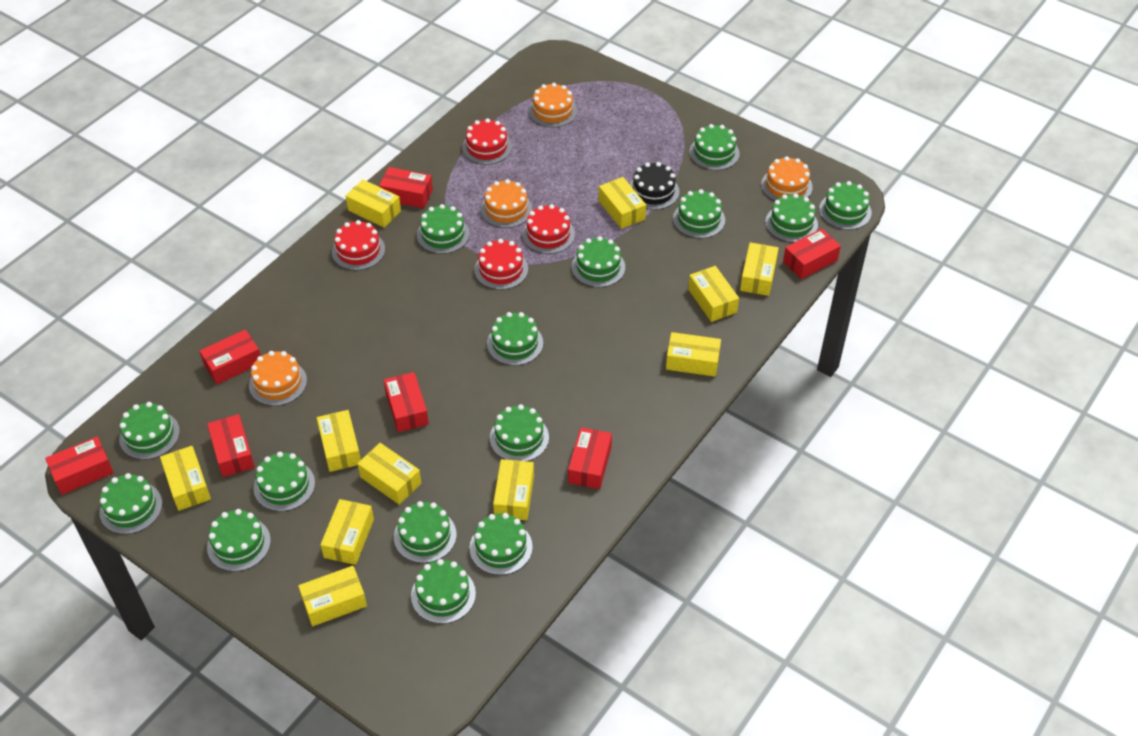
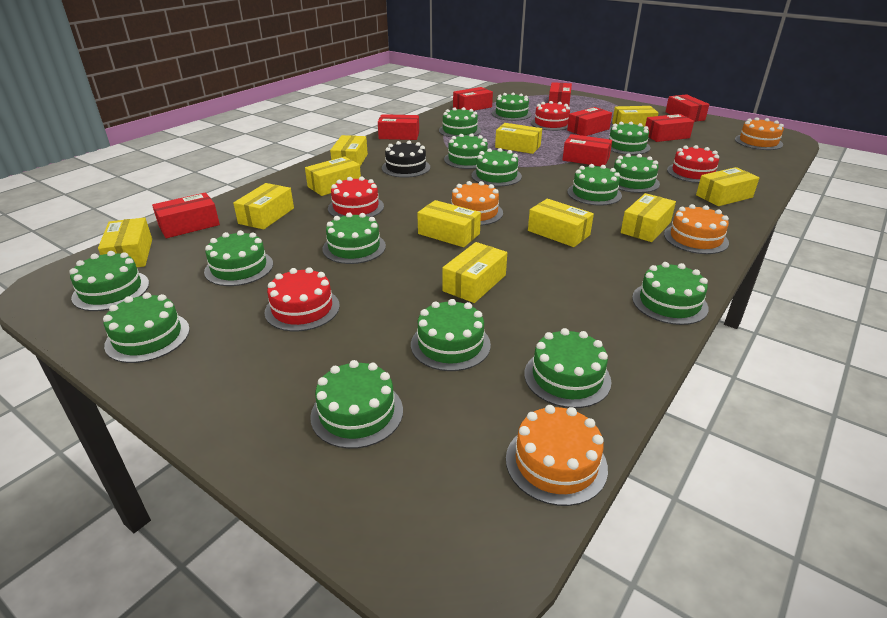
red box: 7 -> 8

